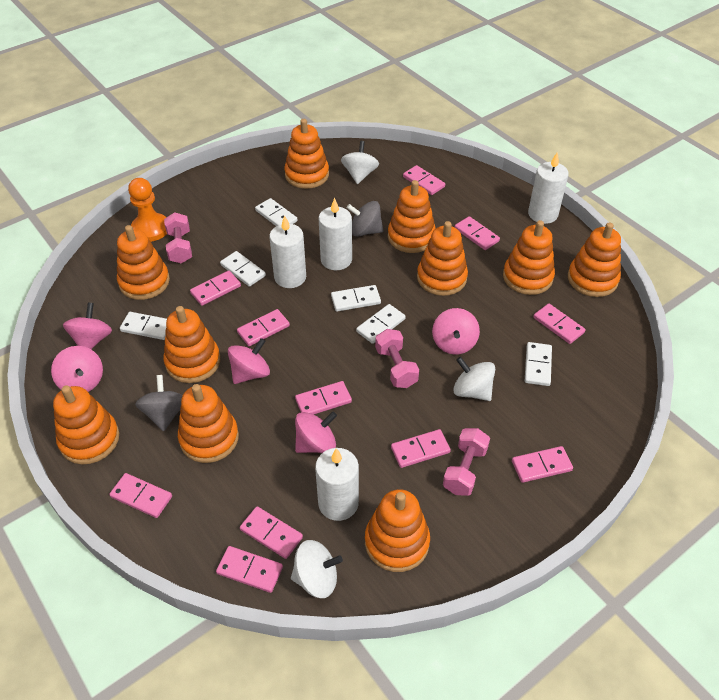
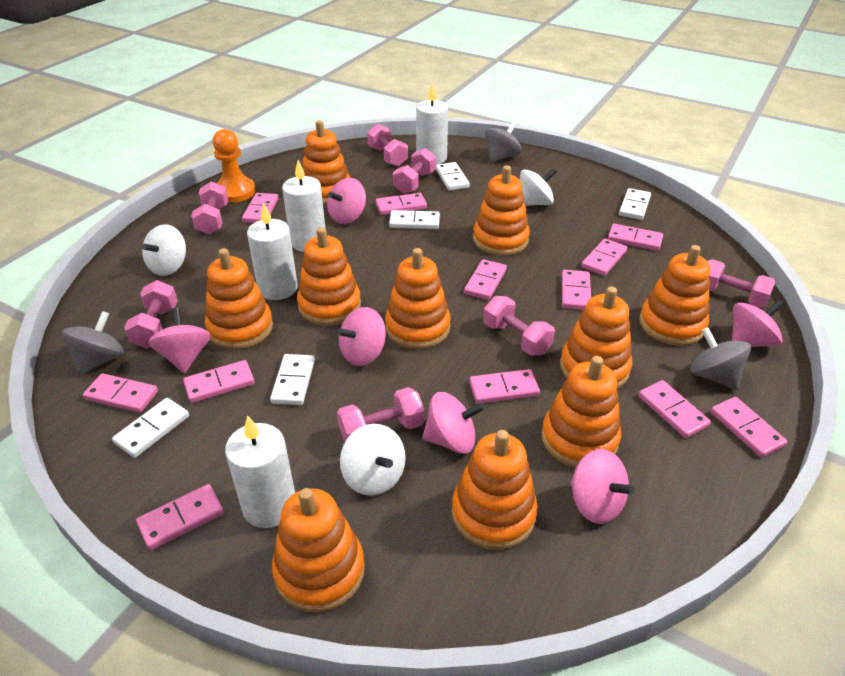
grey spinning top: 2 -> 3
pink domino: 11 -> 12
pink dumbbell: 3 -> 7
pink spinning top: 5 -> 6
white domino: 6 -> 5

